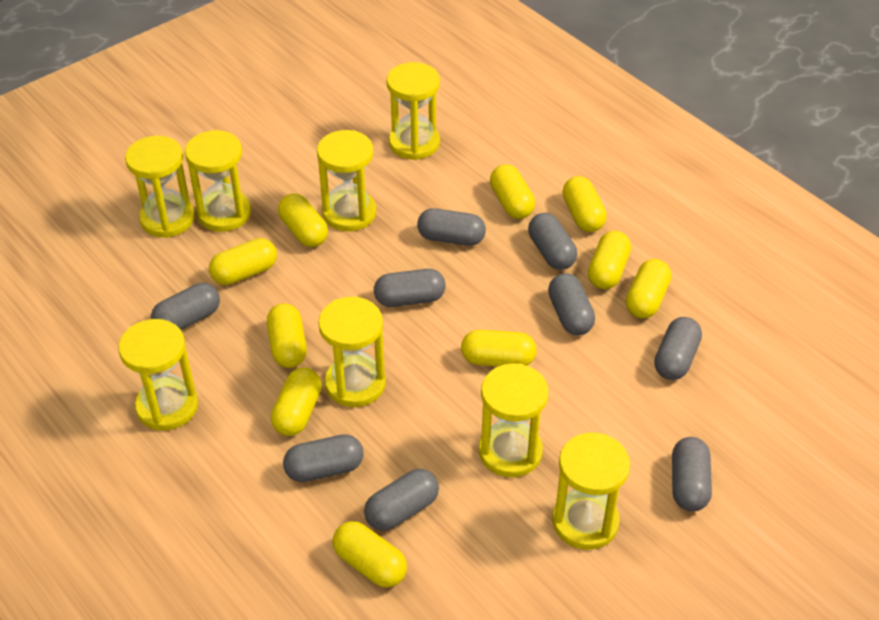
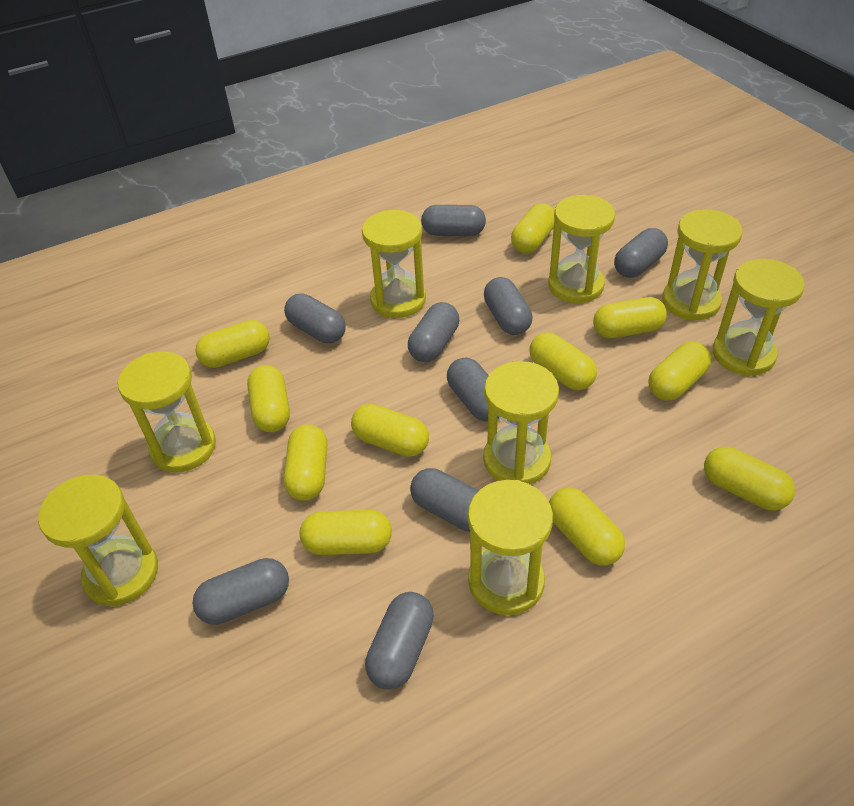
yellow capsule: 10 -> 11

